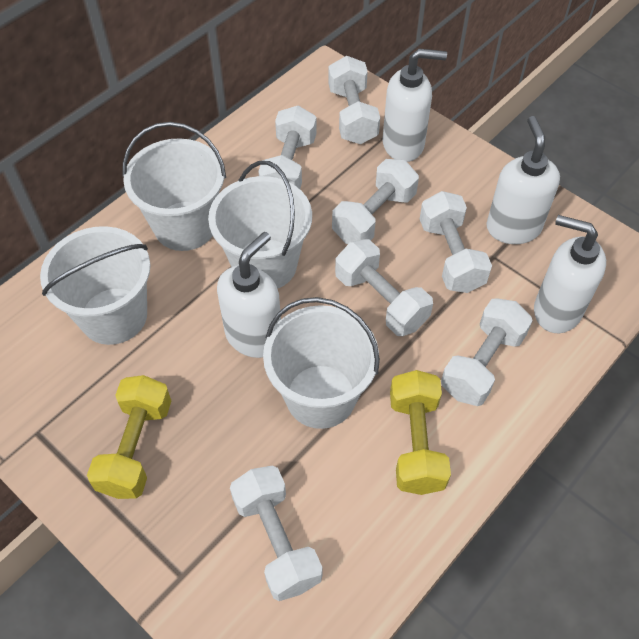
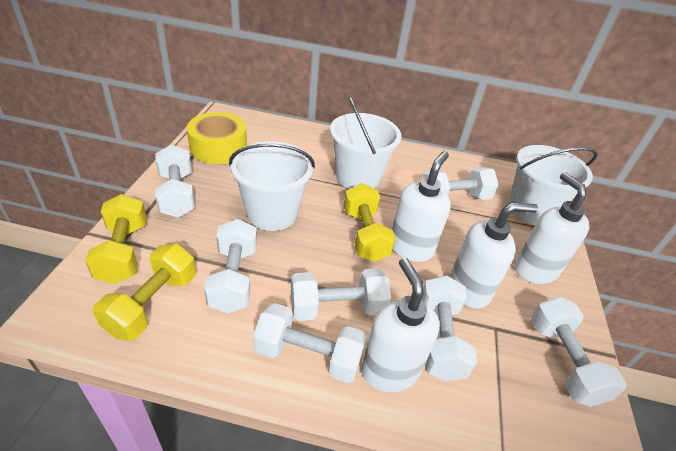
white bucket: 4 -> 3
yellow dumbbell: 2 -> 3
yellow tape: 0 -> 1

